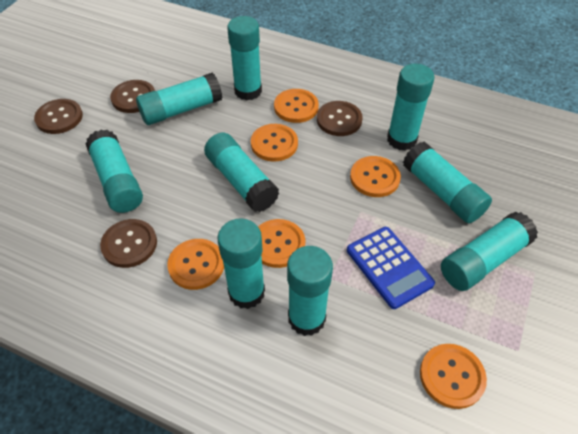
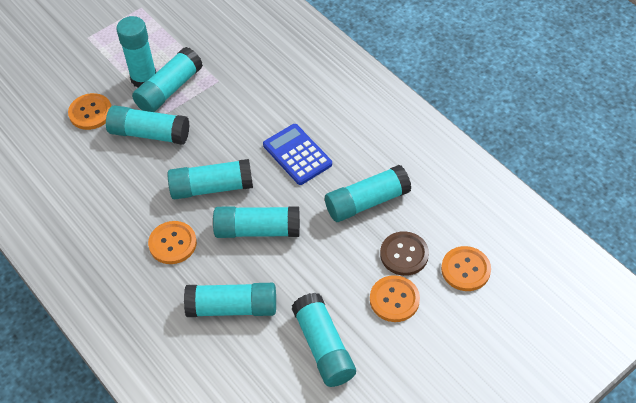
brown button: 4 -> 1
orange button: 6 -> 4
turquoise glue stick: 9 -> 8

